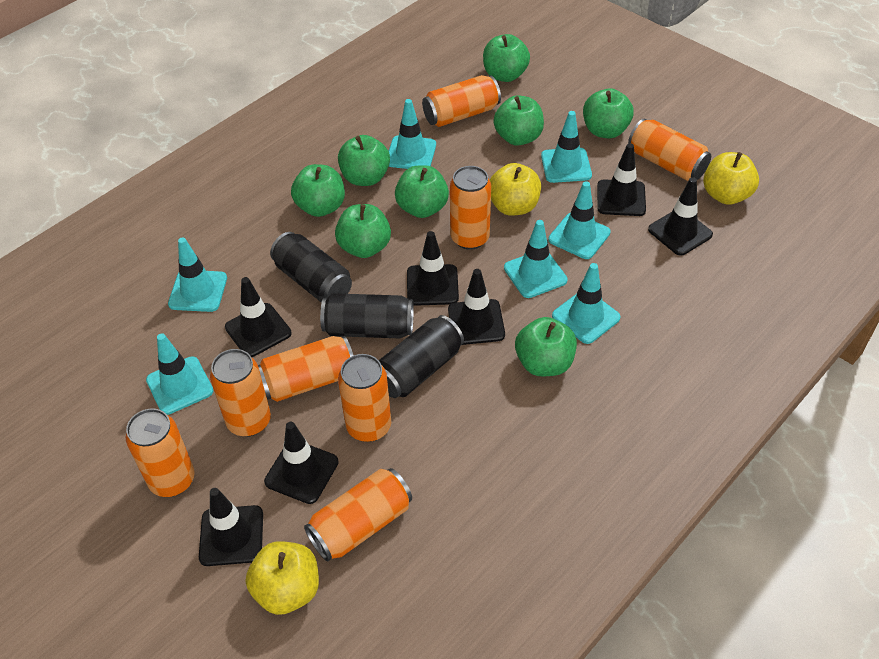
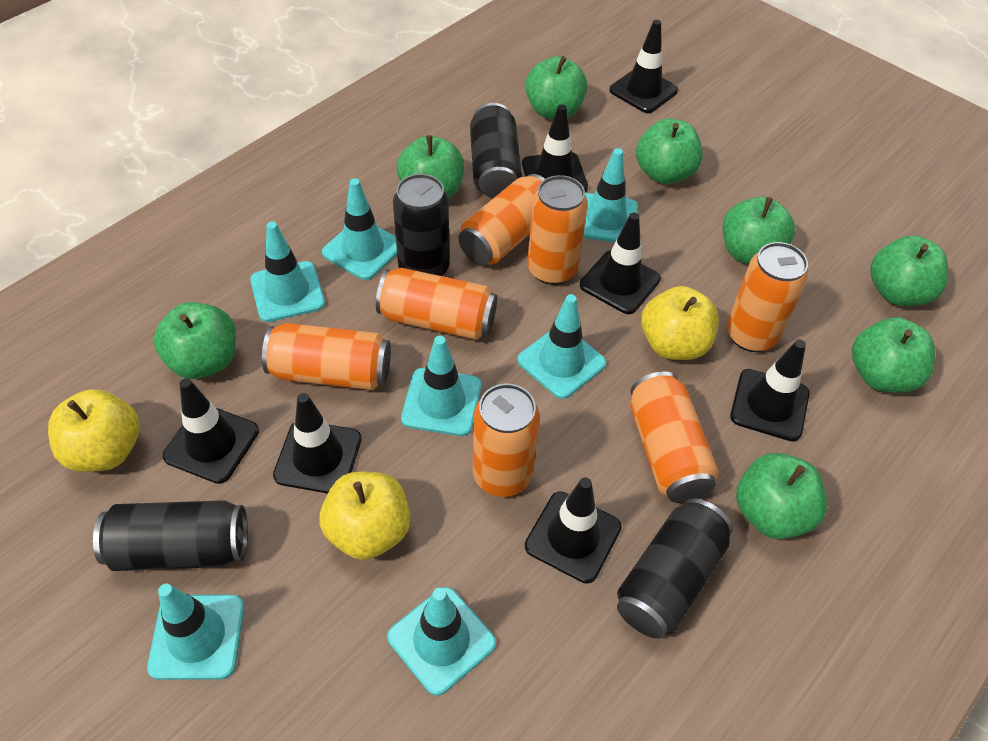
black can: 3 -> 4
orange can: 8 -> 7

